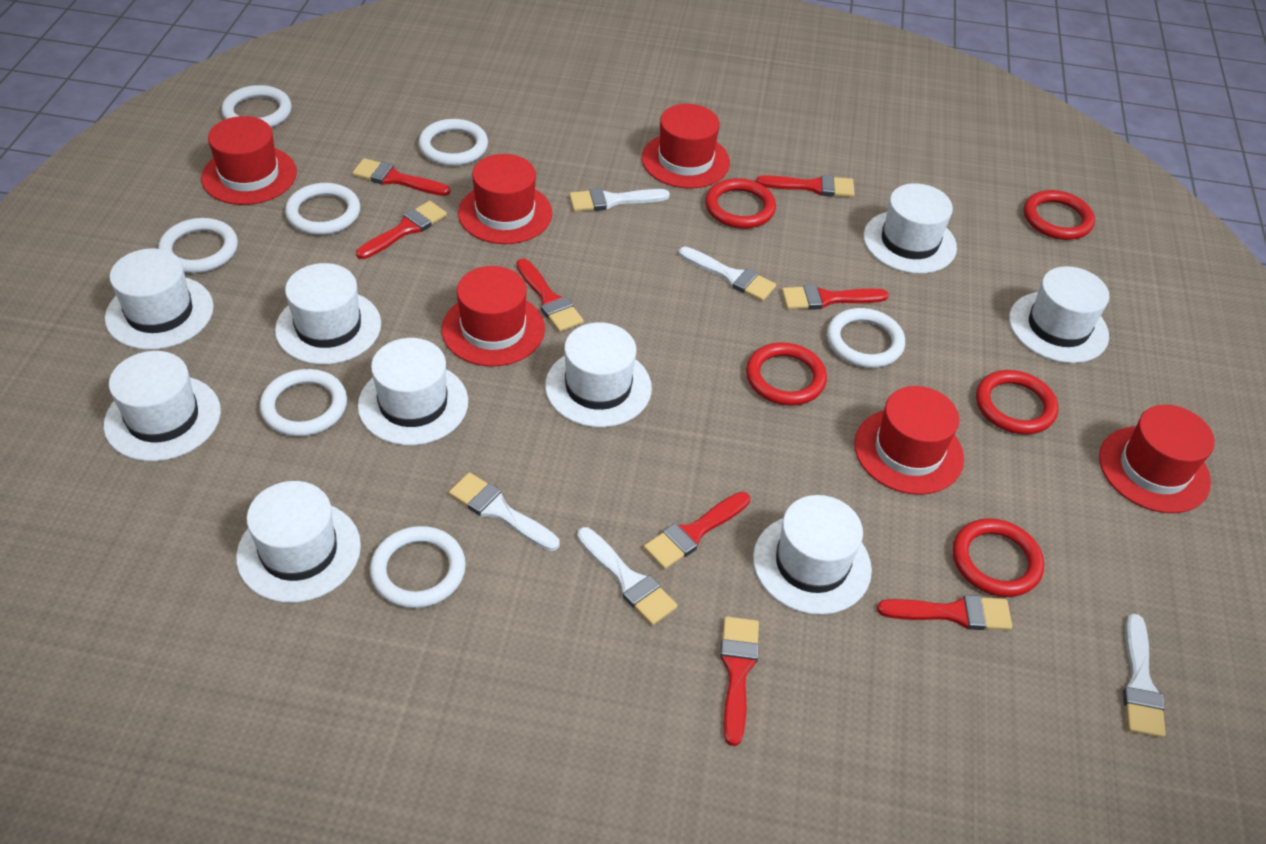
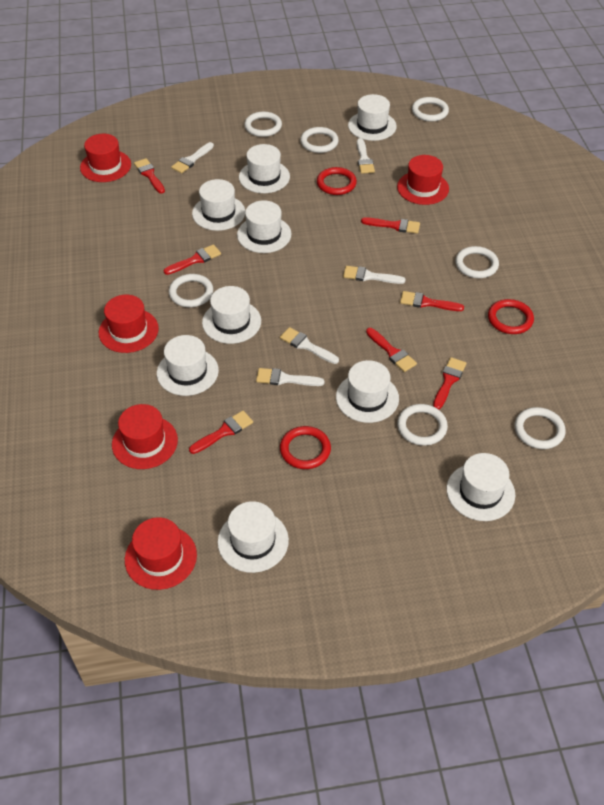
red brush: 8 -> 7
red hat: 6 -> 5
red ring: 5 -> 3

